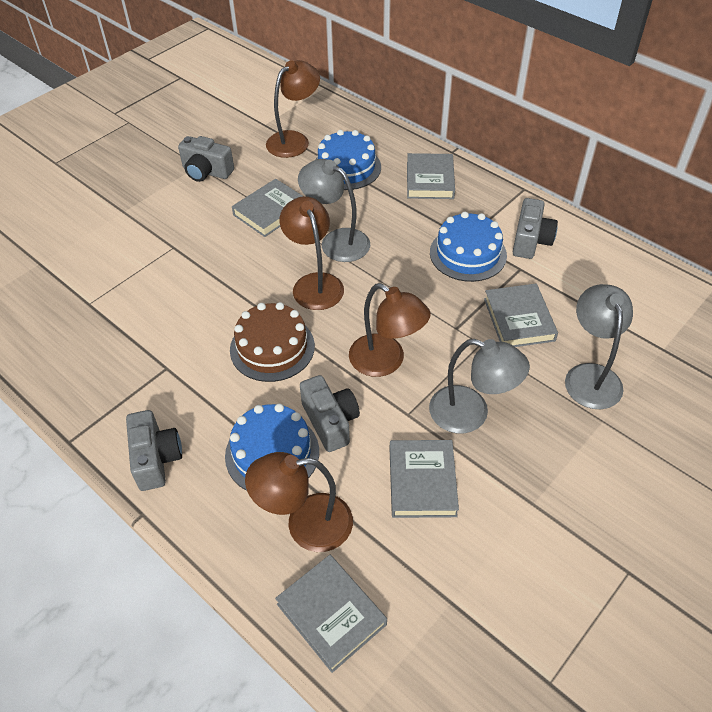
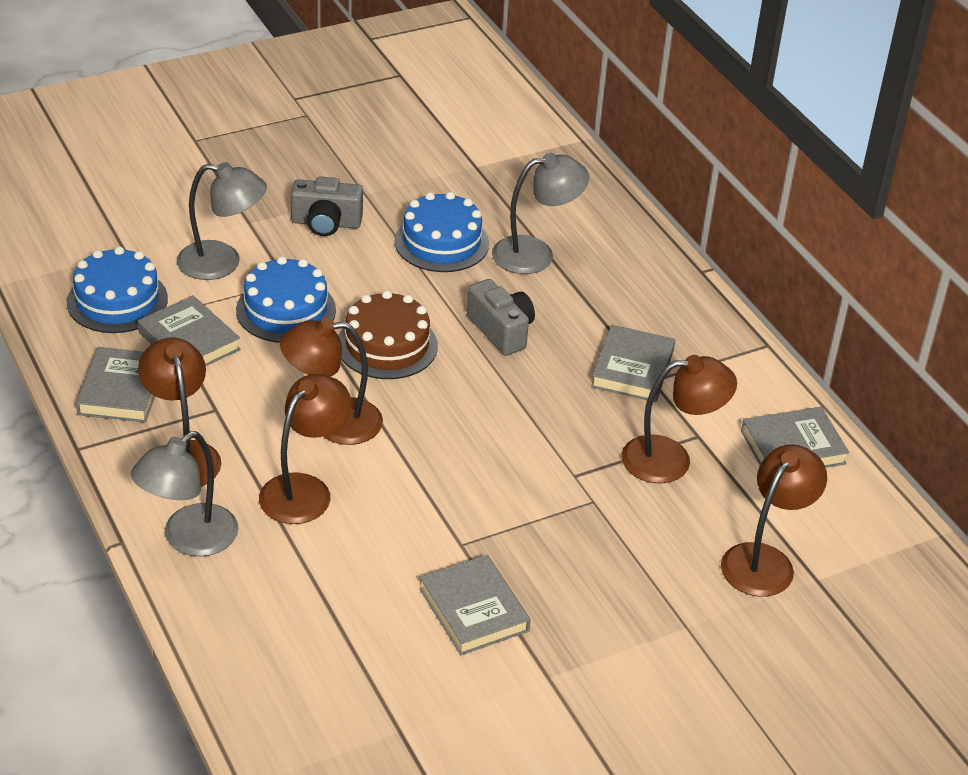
brown lamp: 4 -> 5
grey camera: 4 -> 2

